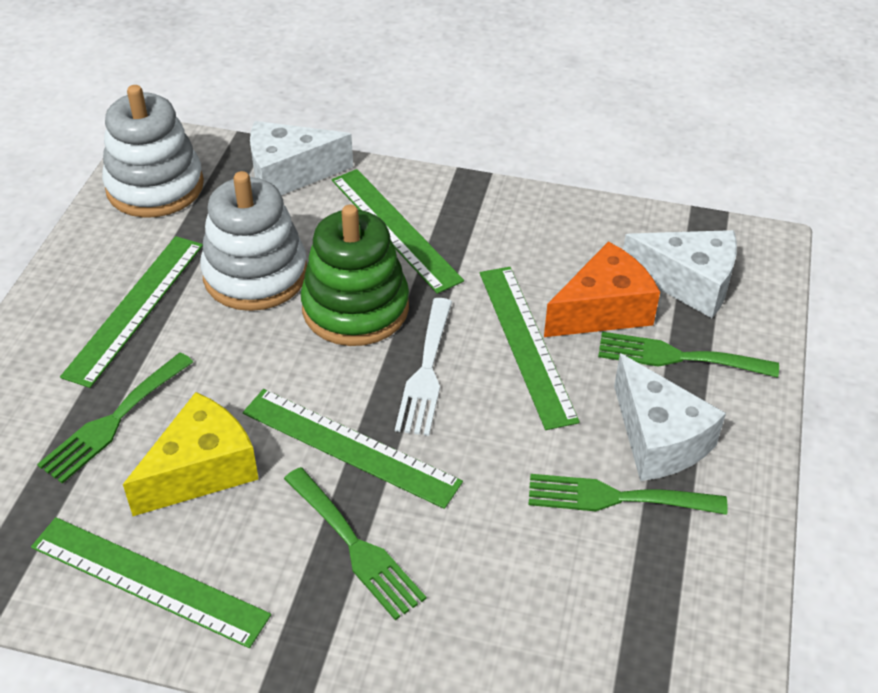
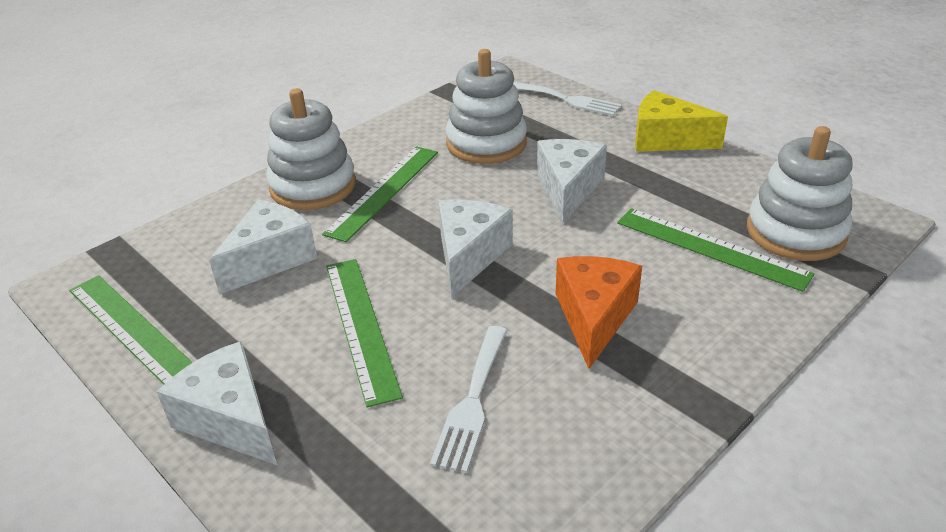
green fork: 4 -> 0
green ruler: 5 -> 4
green stacking toy: 1 -> 0
white cheese: 3 -> 4
white fork: 1 -> 2
white stacking toy: 2 -> 3

